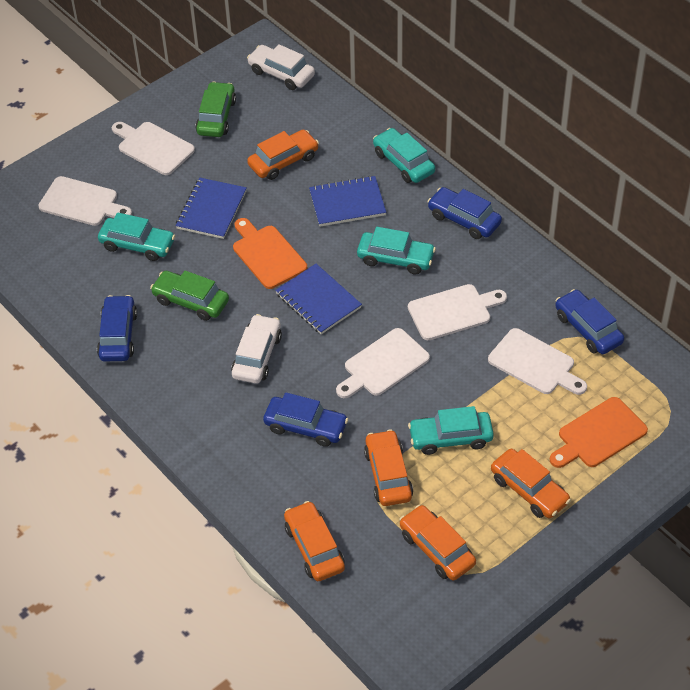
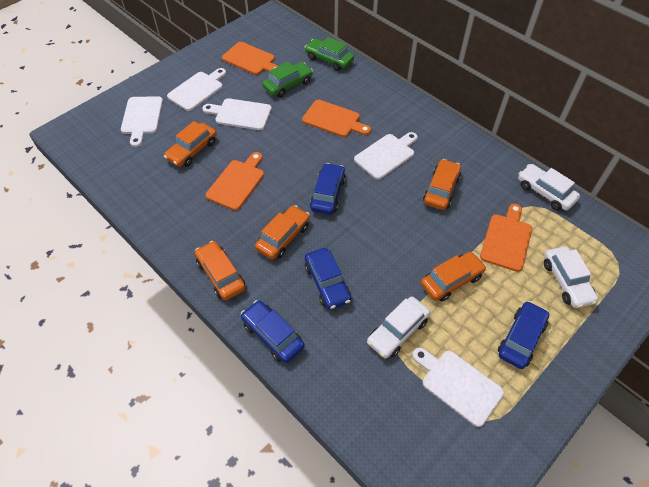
blue notebook: 3 -> 0
orange cutting board: 2 -> 4
turquoise car: 4 -> 0
white car: 2 -> 3

